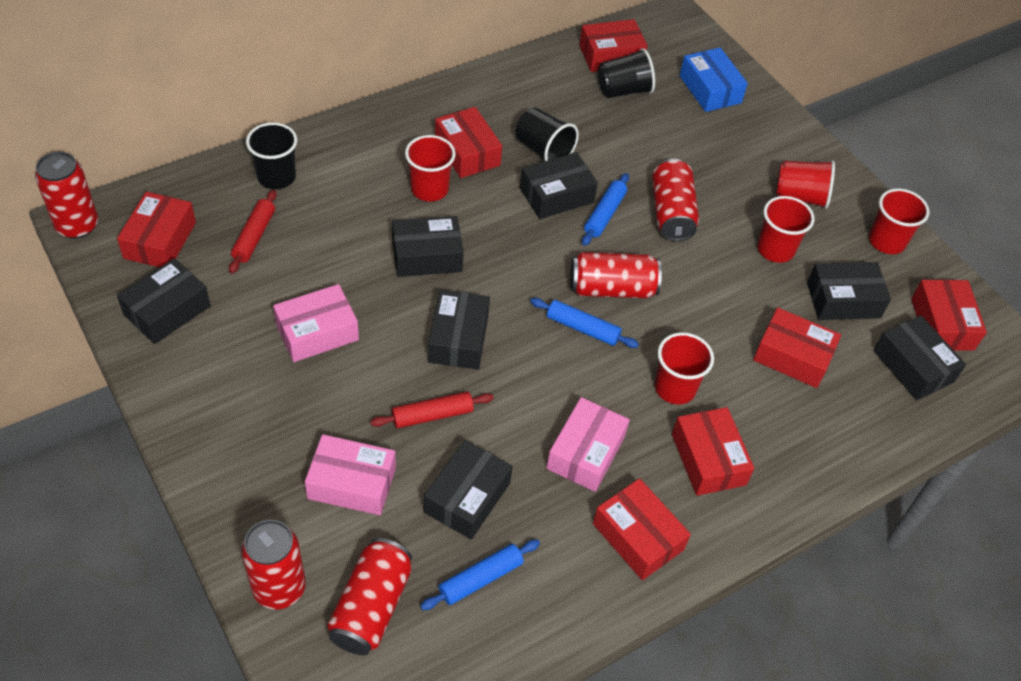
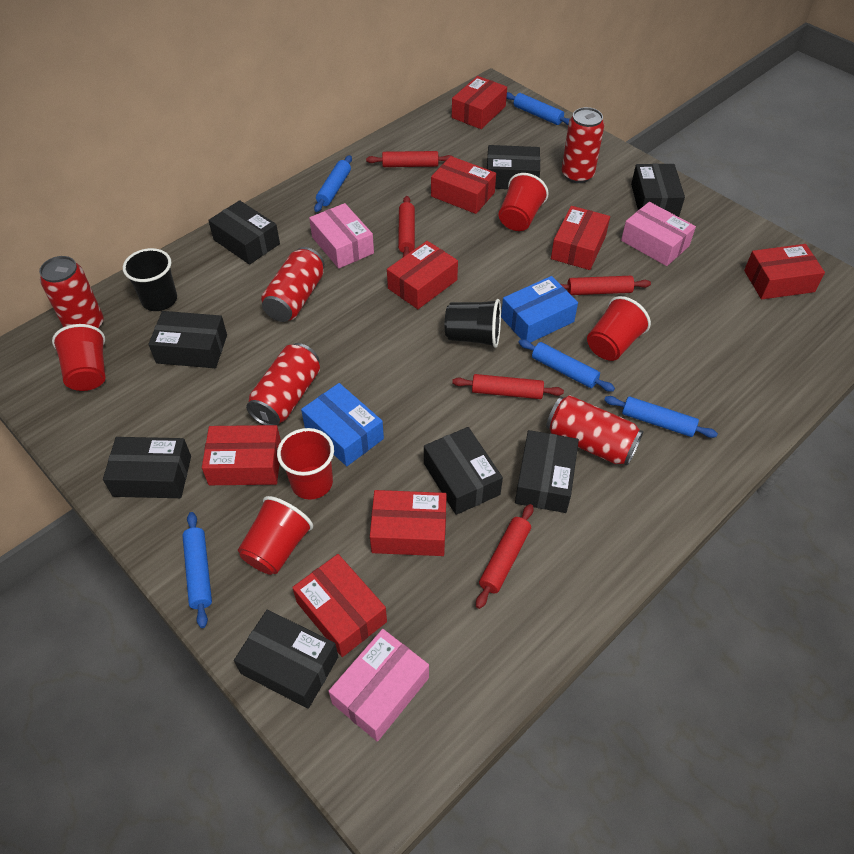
black box: 7 -> 8
black cup: 3 -> 2
blue box: 1 -> 2
blue rolling pin: 3 -> 5
red box: 7 -> 8
red rolling pin: 2 -> 5

